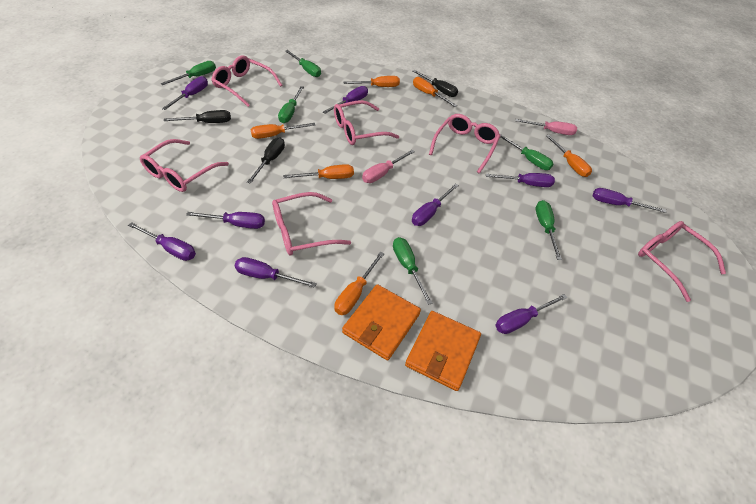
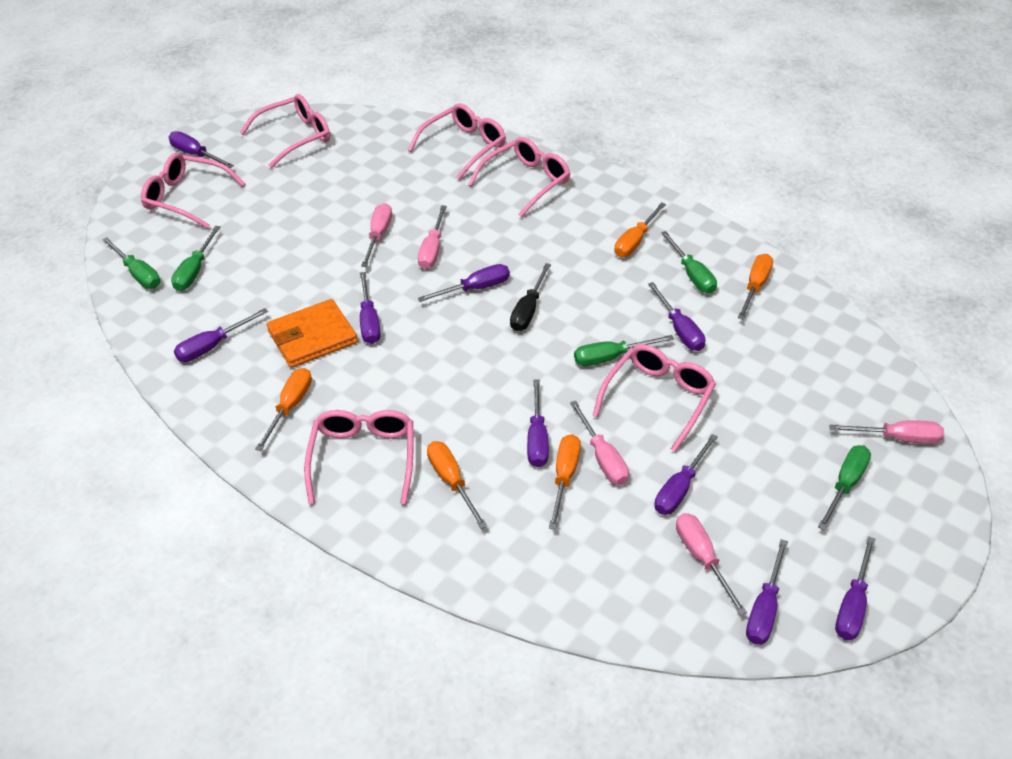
black screwdriver: 3 -> 1
green screwdriver: 6 -> 5
orange screwdriver: 6 -> 5
orange wallet: 2 -> 1
pink screwdriver: 2 -> 5

